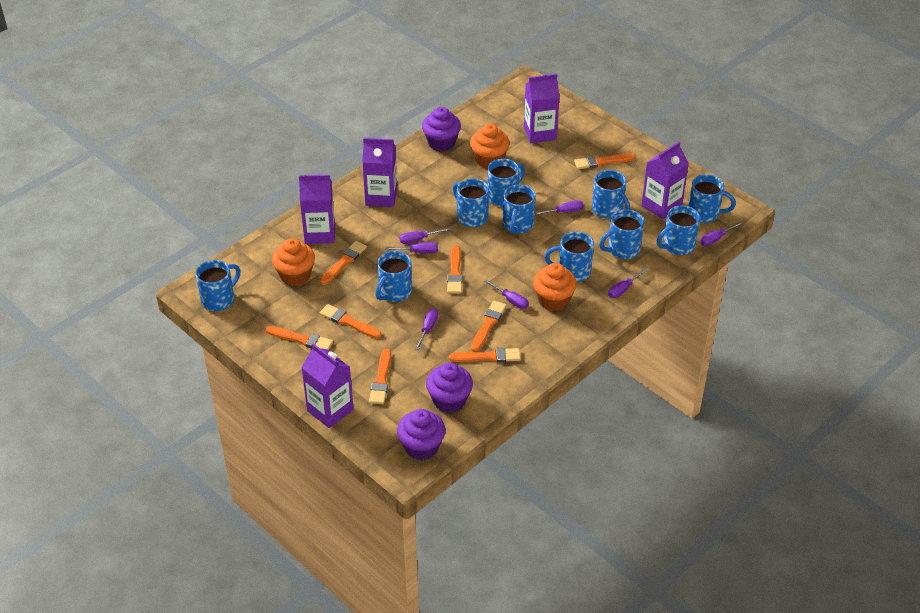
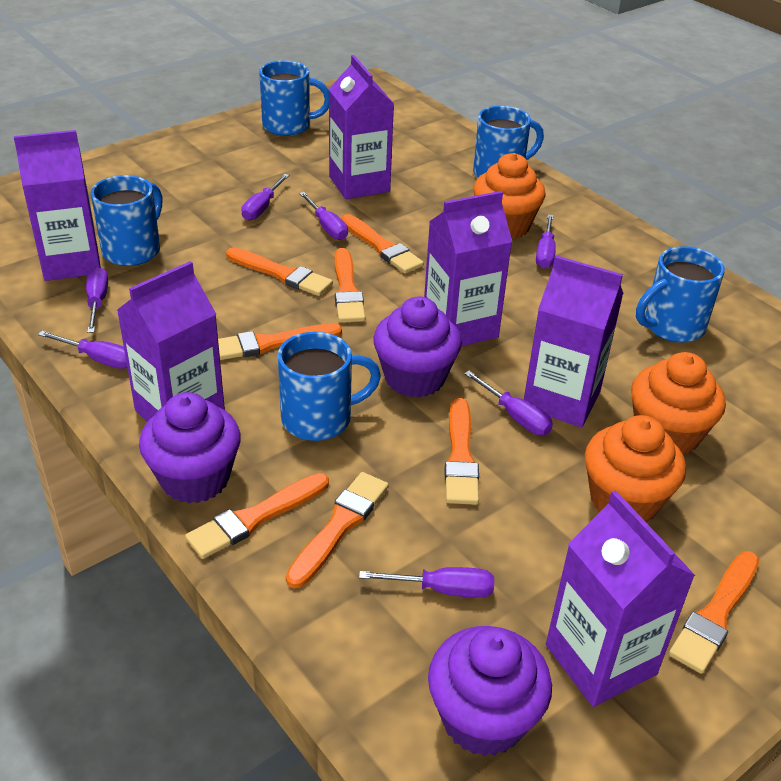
blue mug: 10 -> 5
purple carton: 5 -> 6

